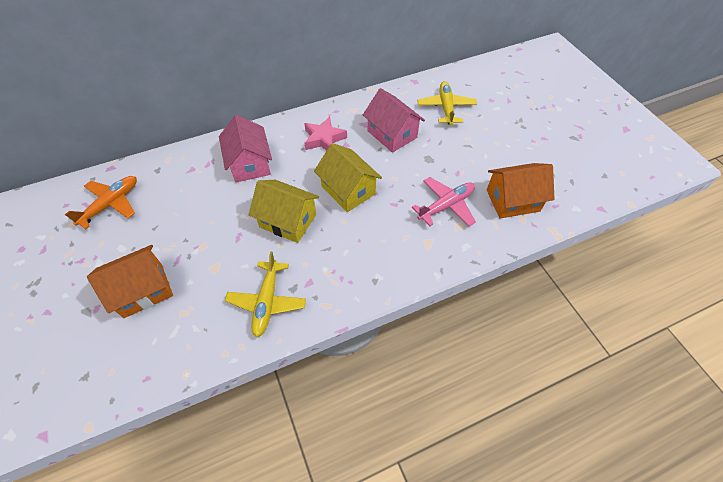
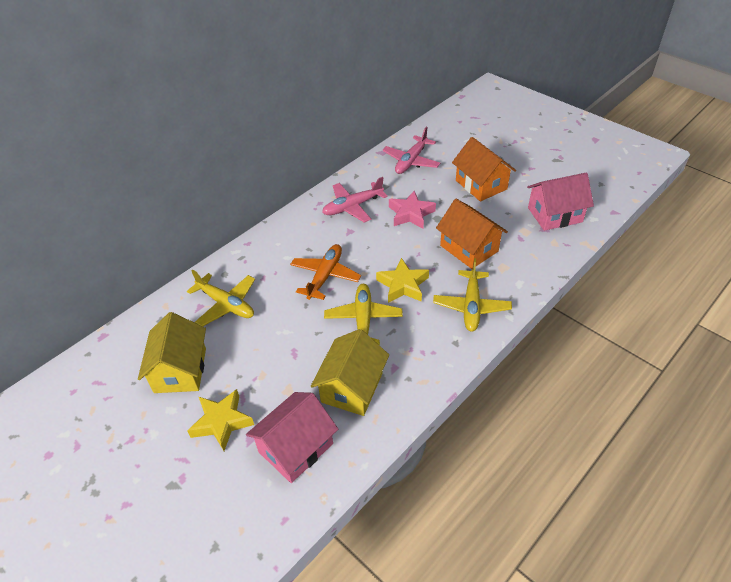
pink plane: 1 -> 2
yellow plane: 2 -> 3
yellow star: 0 -> 2

